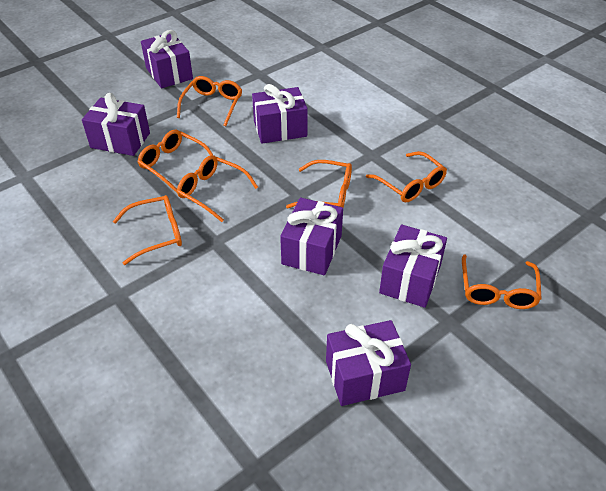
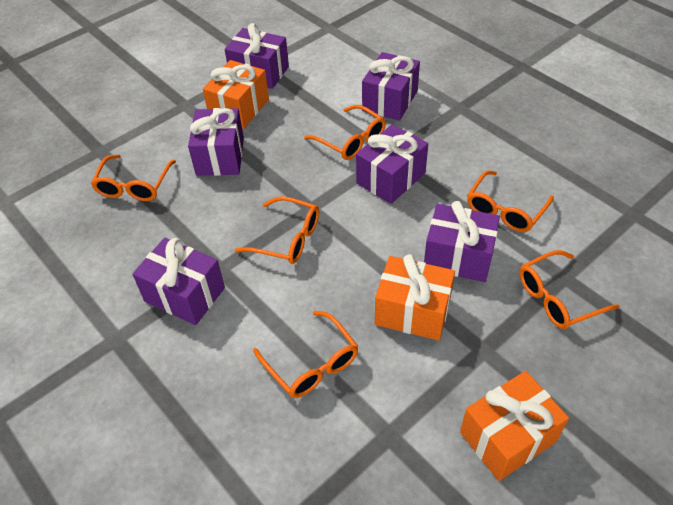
orange gift: 0 -> 3
orange glasses: 7 -> 6

